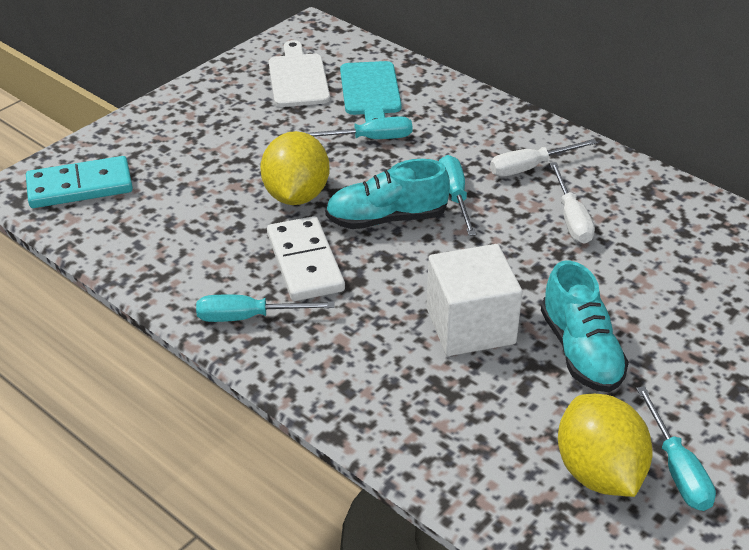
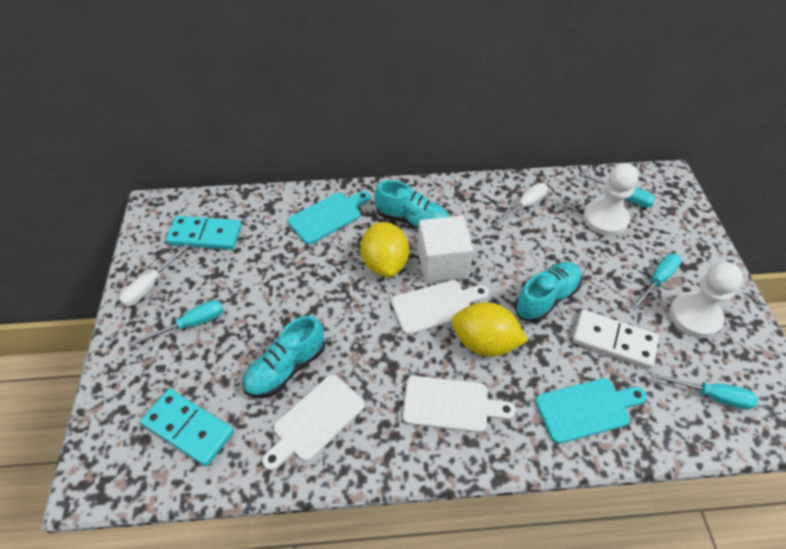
turquoise cutting board: 1 -> 2
turquoise domino: 1 -> 2
turquoise shoe: 2 -> 3
white cutting board: 1 -> 3
white pawn: 0 -> 2

